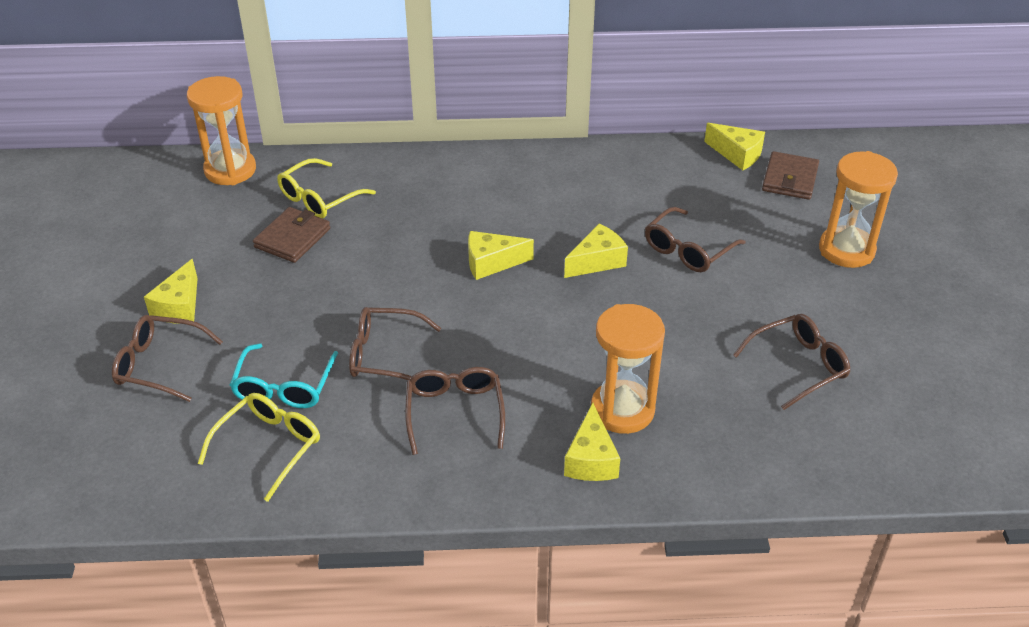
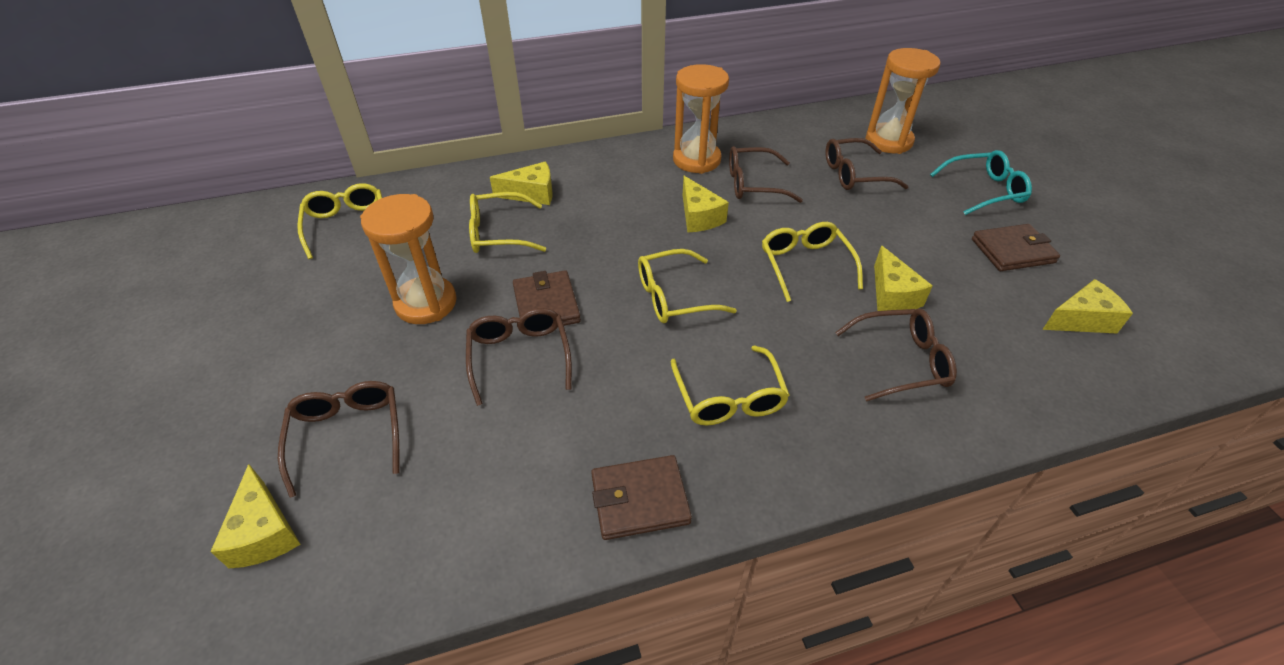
brown wallet: 2 -> 3
yellow glasses: 2 -> 5

